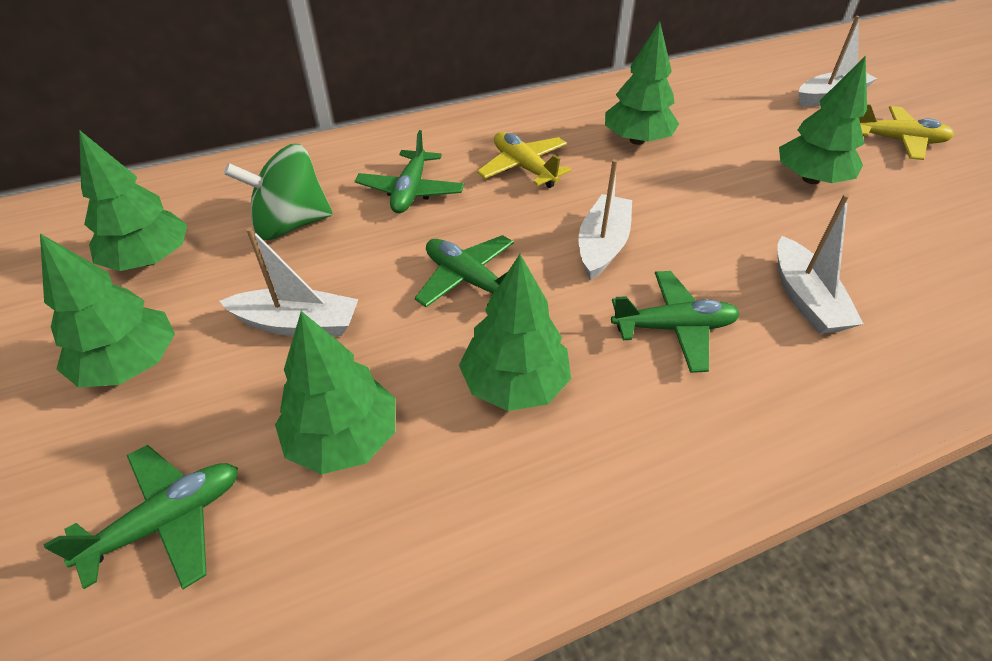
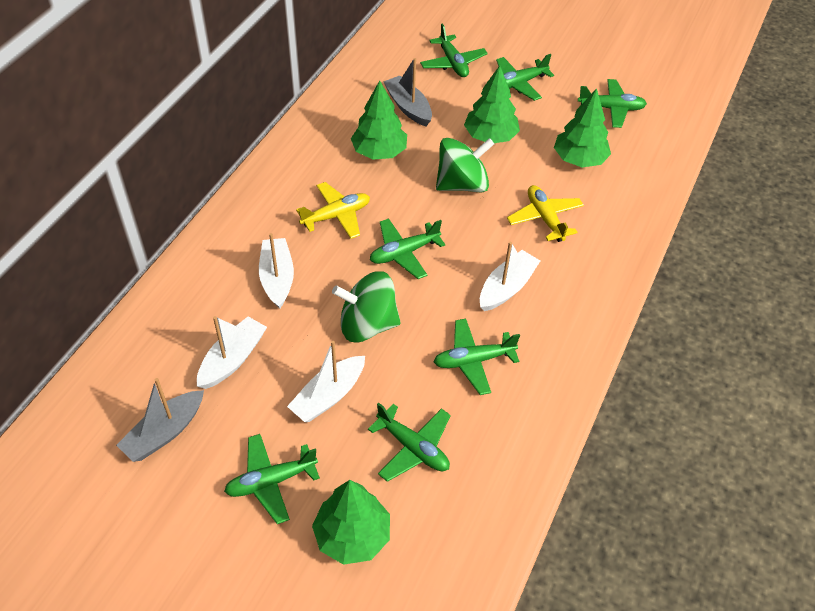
green plane: 4 -> 7
green spinning top: 1 -> 2
green tree: 6 -> 4
grey boat: 0 -> 2

